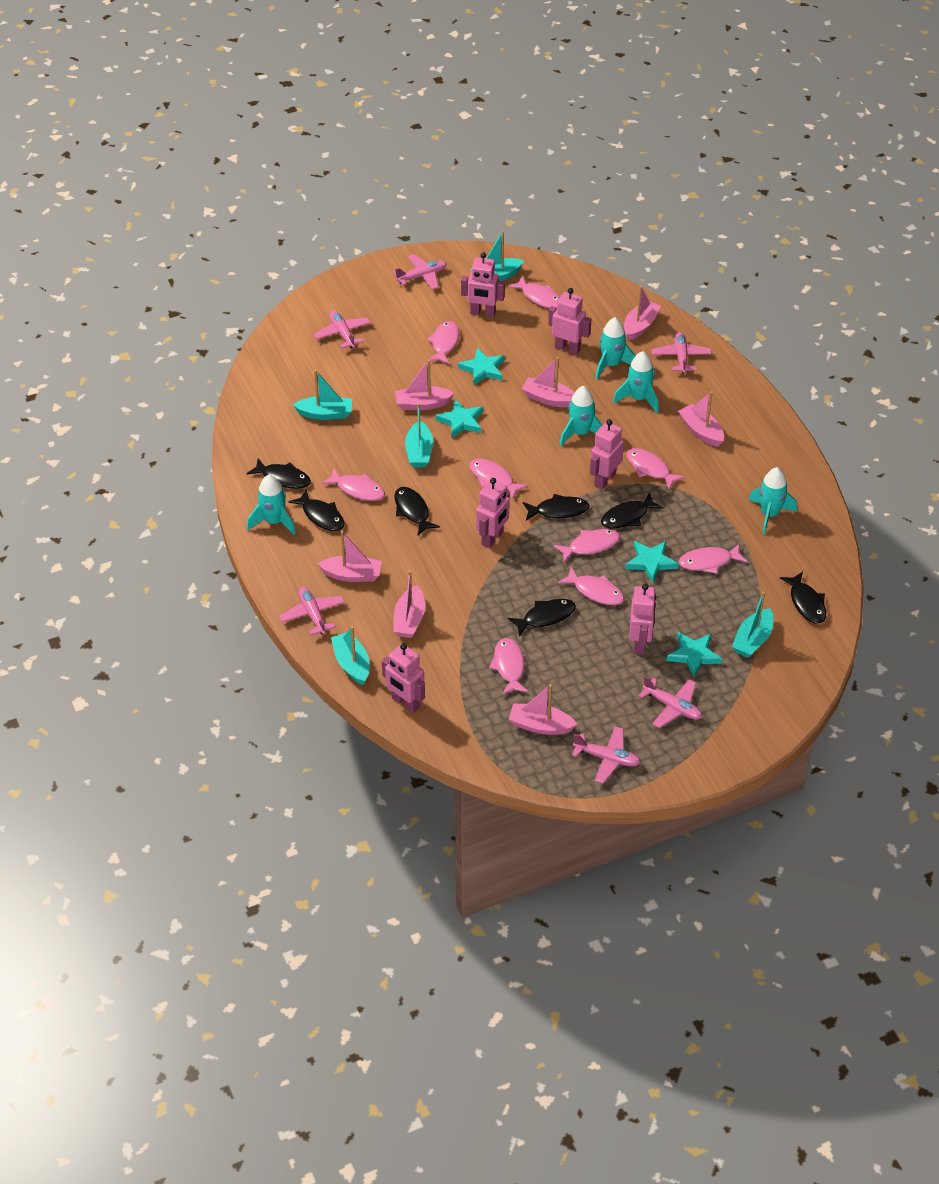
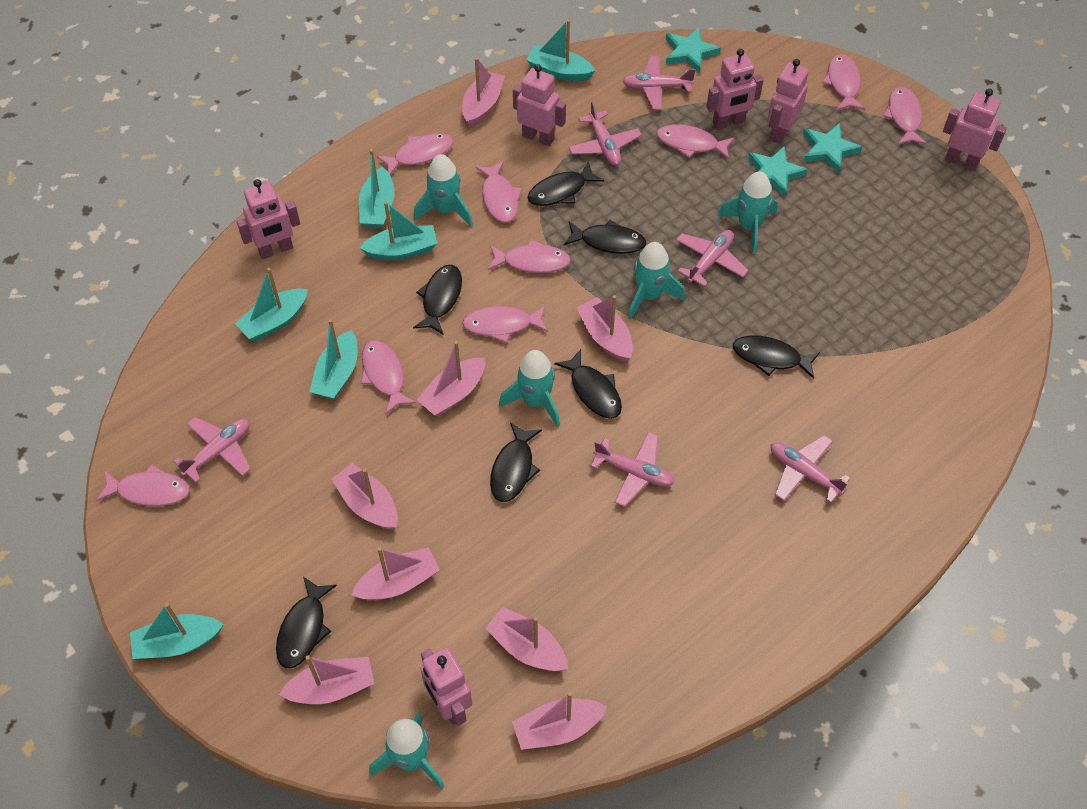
pink boat: 7 -> 8
turquoise boat: 5 -> 6
turquoise star: 4 -> 3

